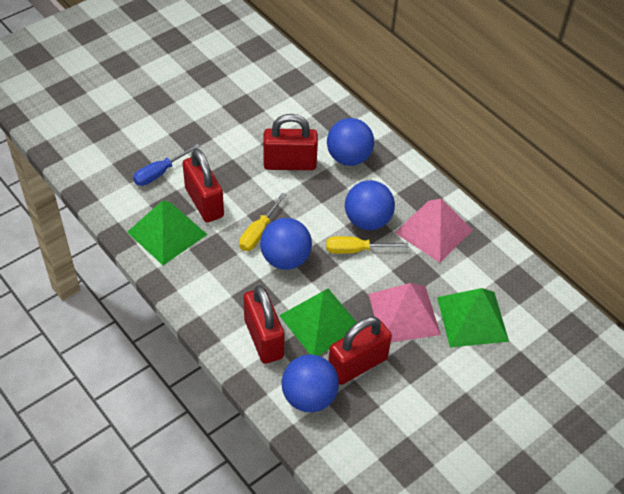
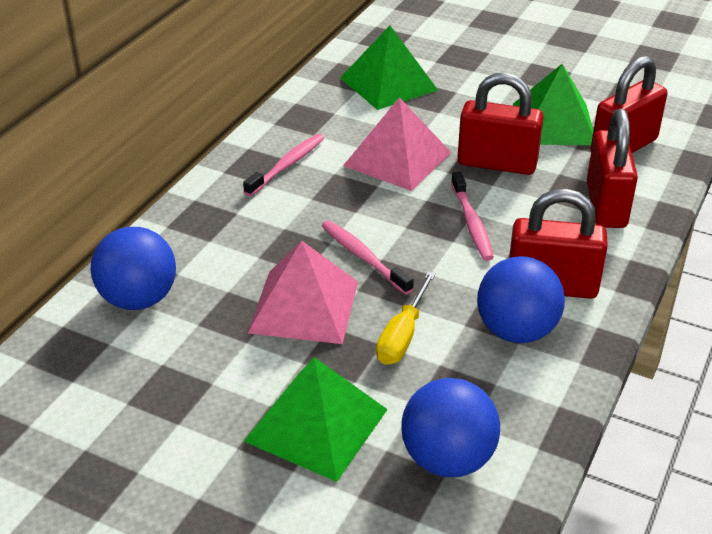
blue ball: 4 -> 3
blue screwdriver: 1 -> 0
pink toothbrush: 0 -> 3
yellow screwdriver: 2 -> 1

